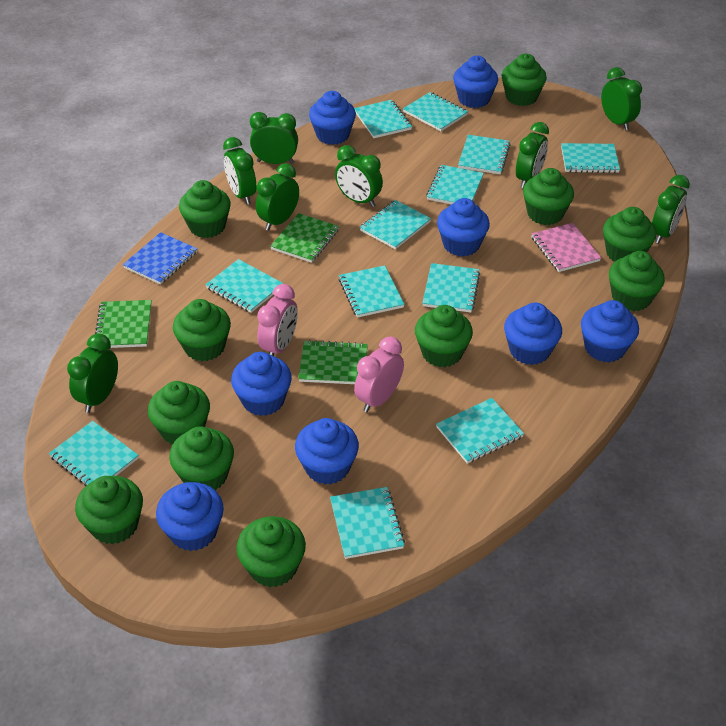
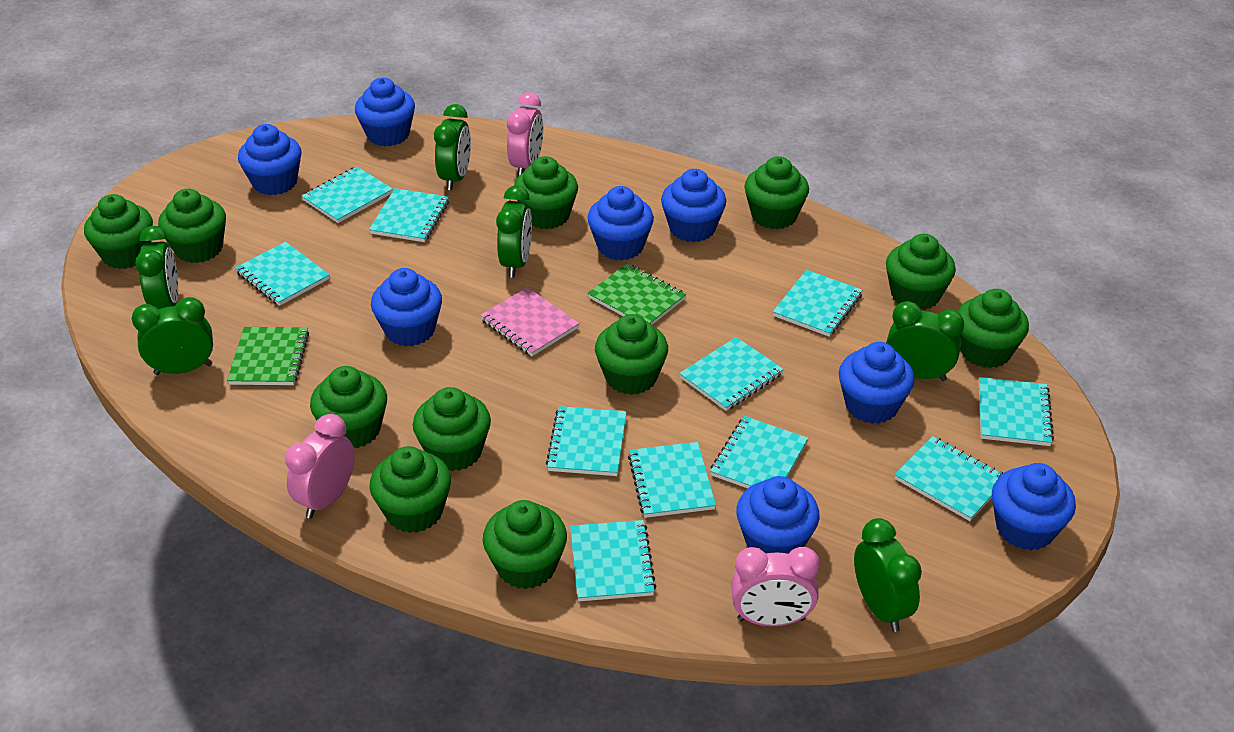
blue notebook: 1 -> 0
green clock: 8 -> 6
green notebook: 3 -> 2
pink clock: 2 -> 3
turquoise notebook: 12 -> 11

